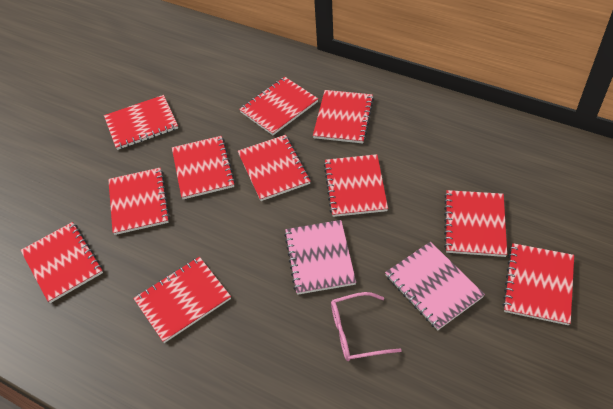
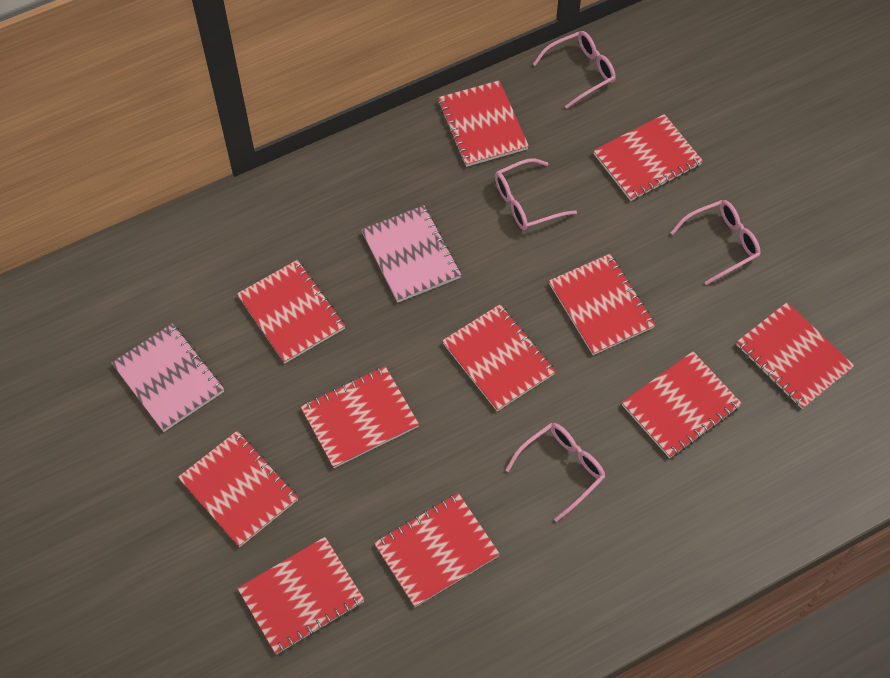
pink glasses: 1 -> 4

